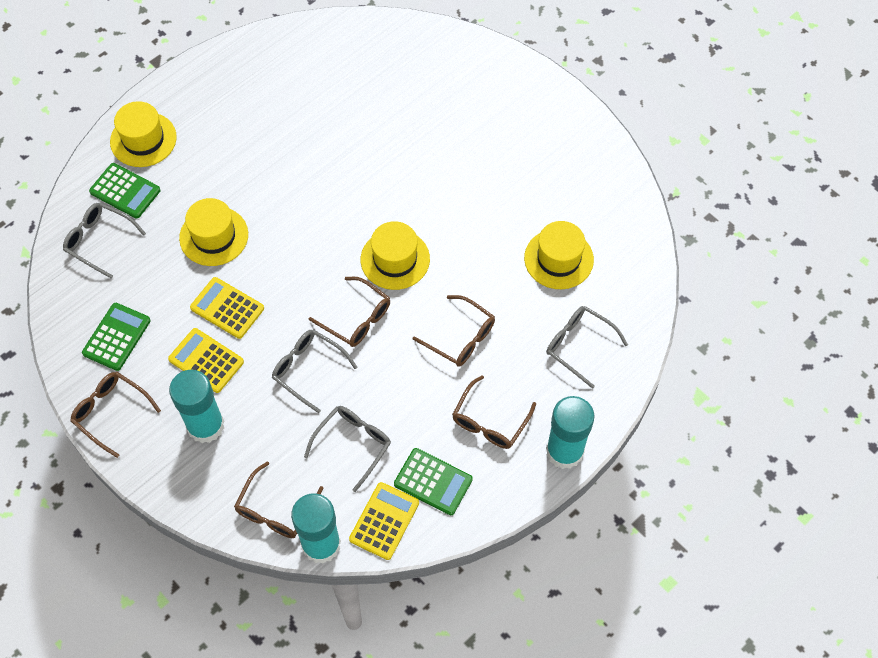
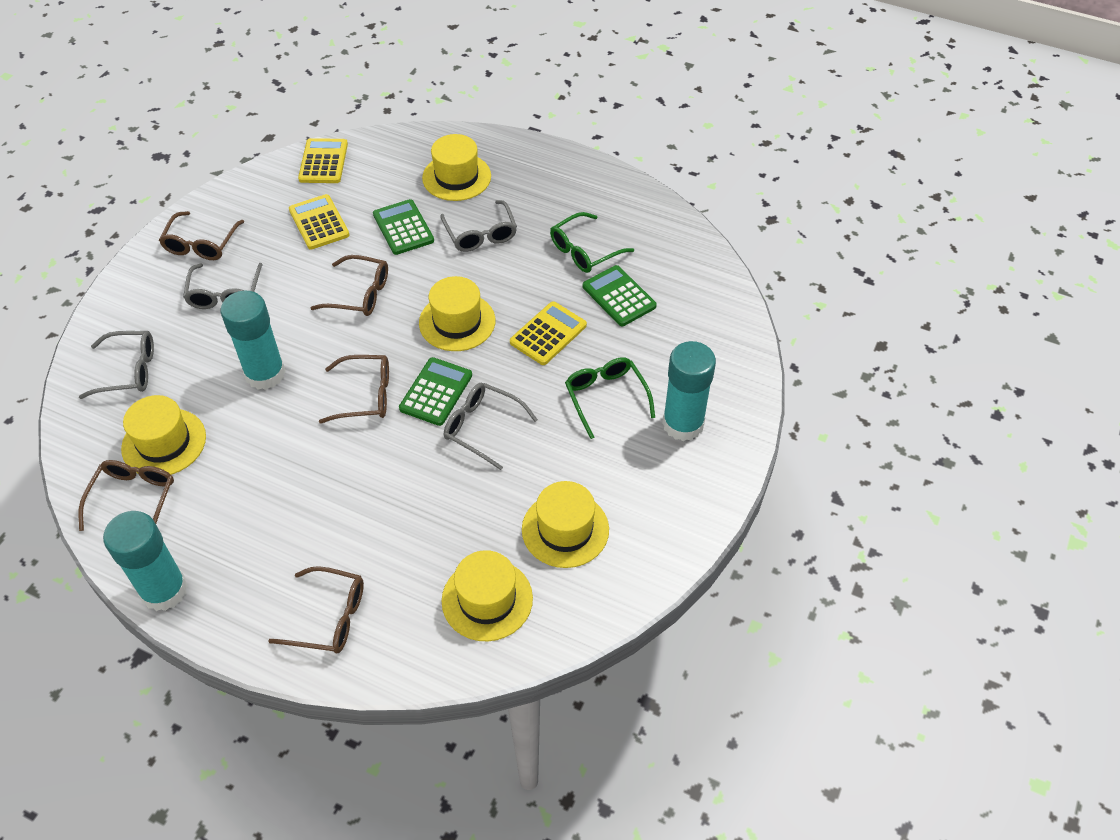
green glasses: 0 -> 2
yellow hat: 4 -> 5

